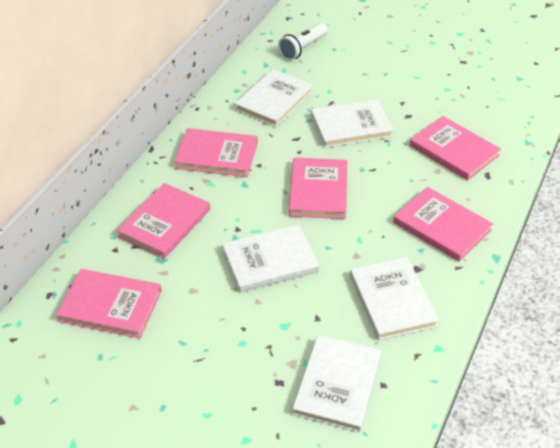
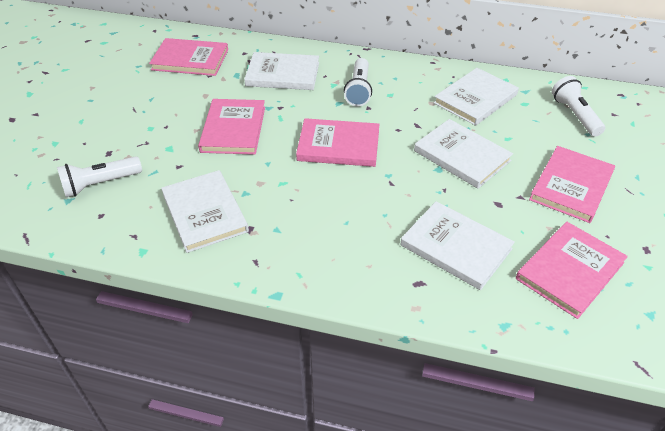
pink book: 6 -> 5
white flashlight: 1 -> 3

